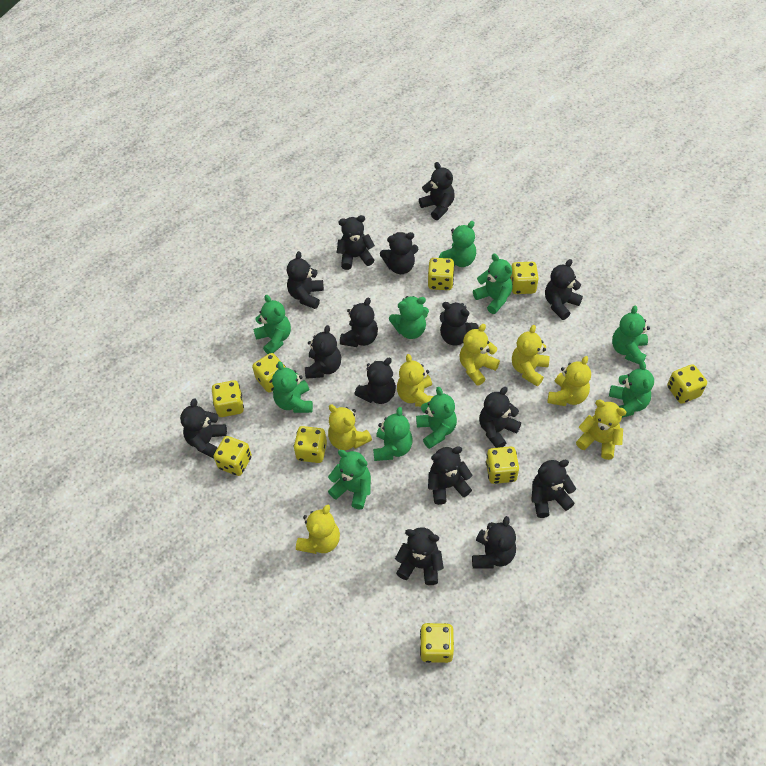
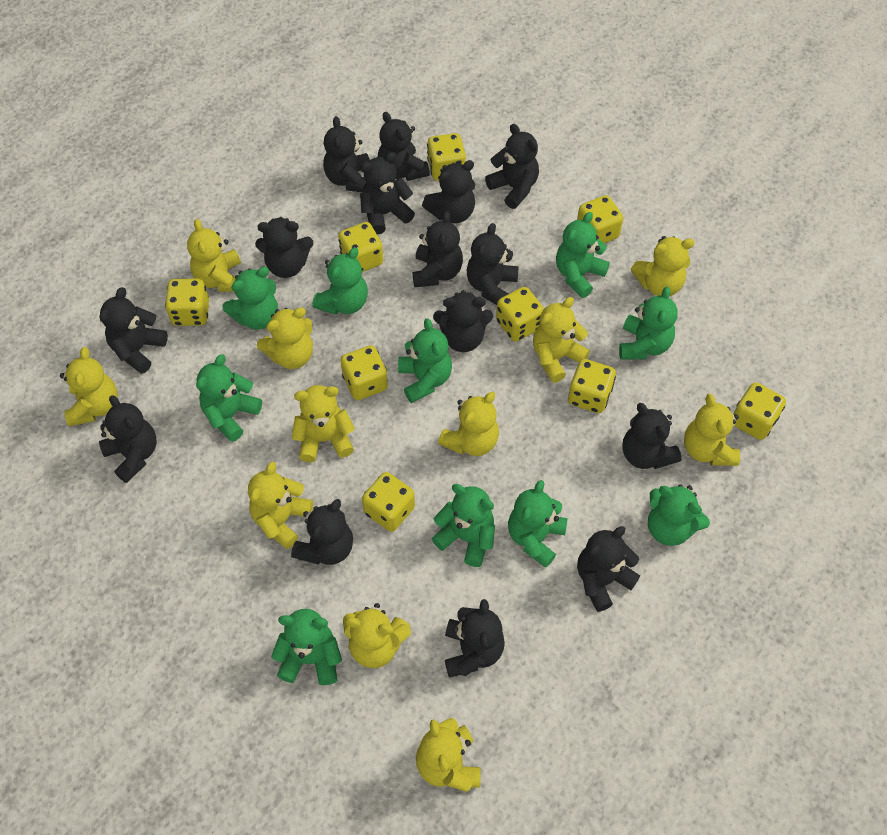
yellow teddy bear: 7 -> 11

